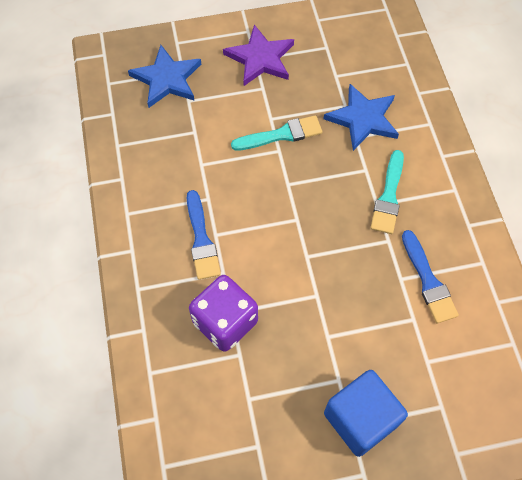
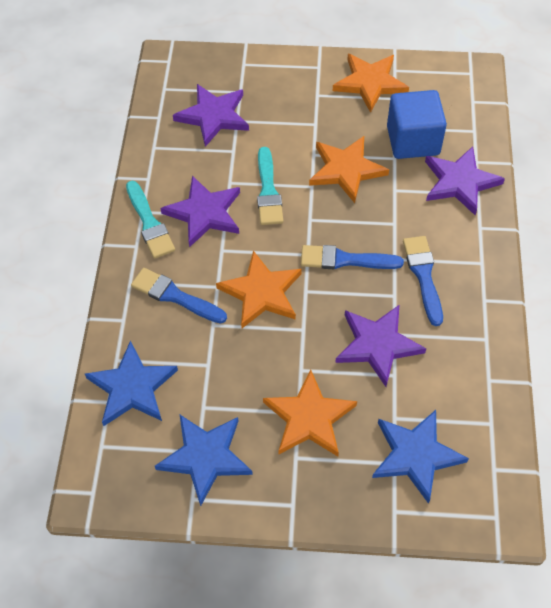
blue brush: 2 -> 3
blue star: 2 -> 3
orange star: 0 -> 4
purple dice: 1 -> 0
purple star: 1 -> 4

